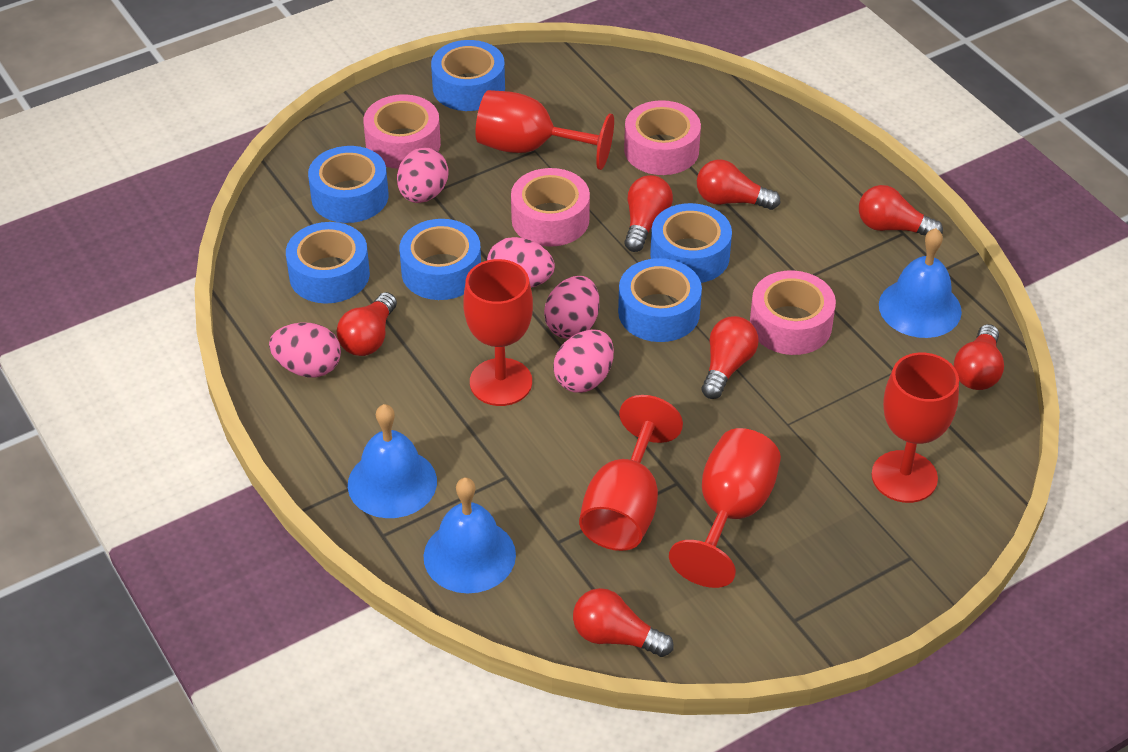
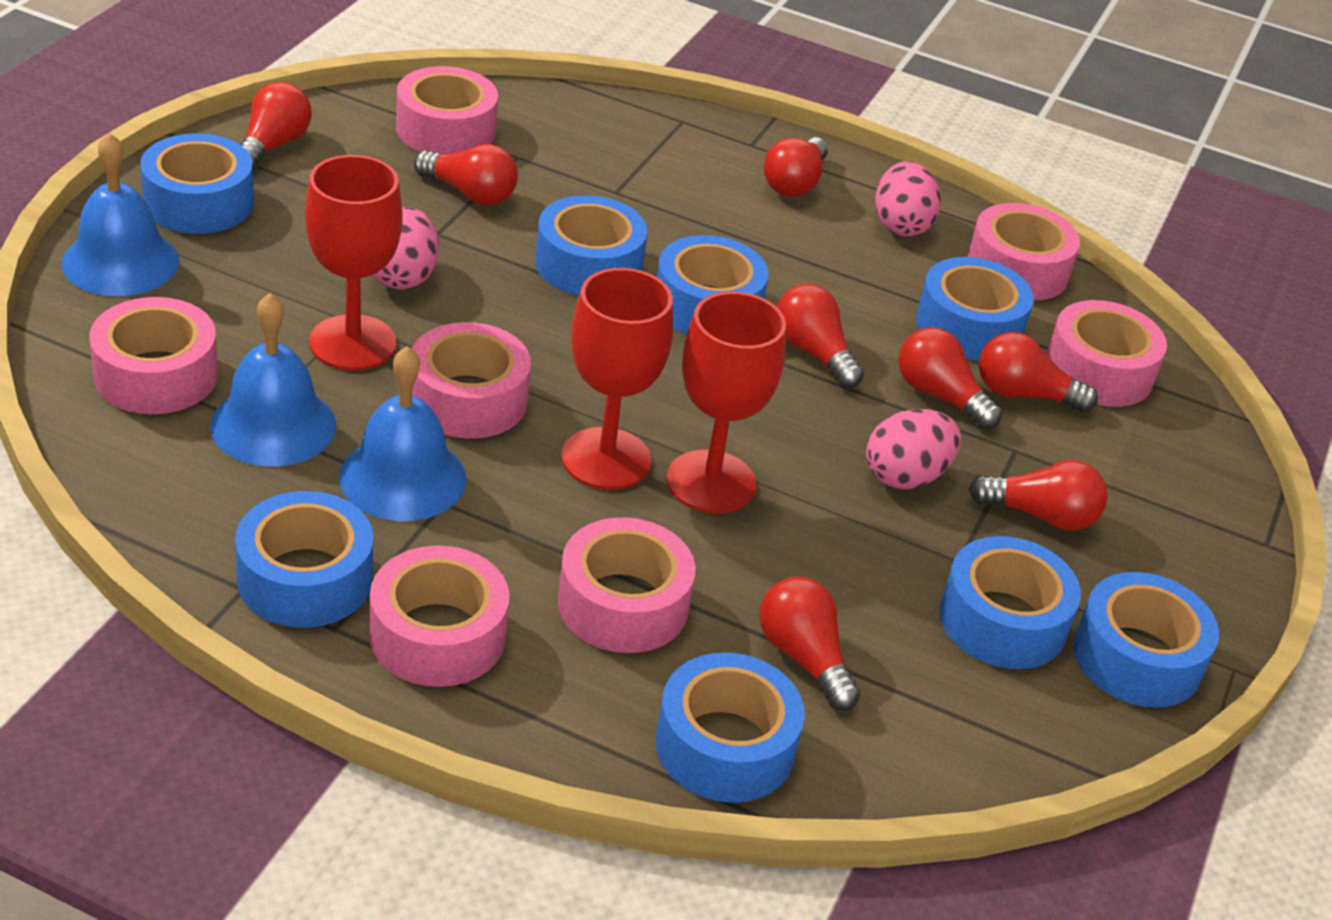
blue tape: 6 -> 8
pink egg: 5 -> 3
pink tape: 4 -> 7
red goblet: 5 -> 3
red light bulb: 7 -> 8

